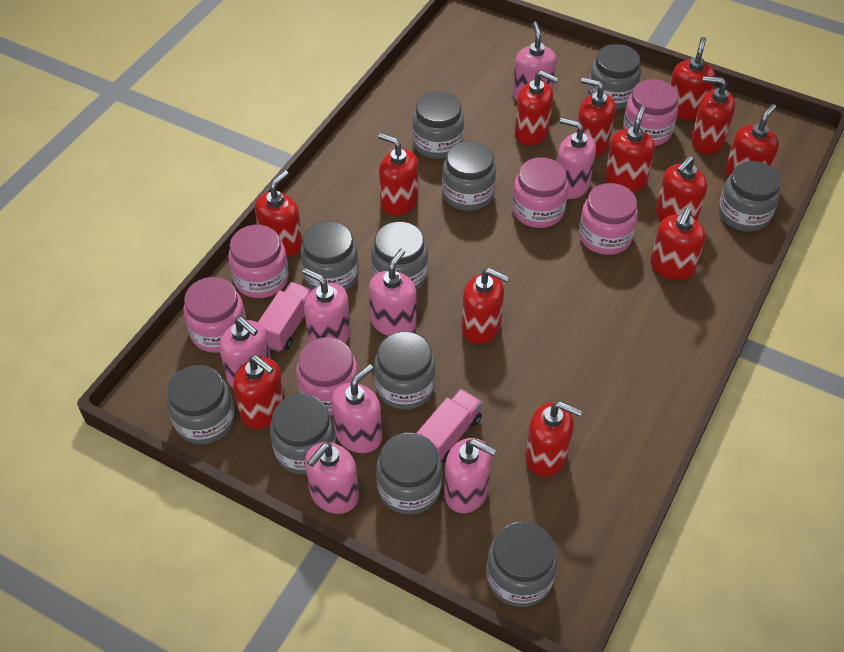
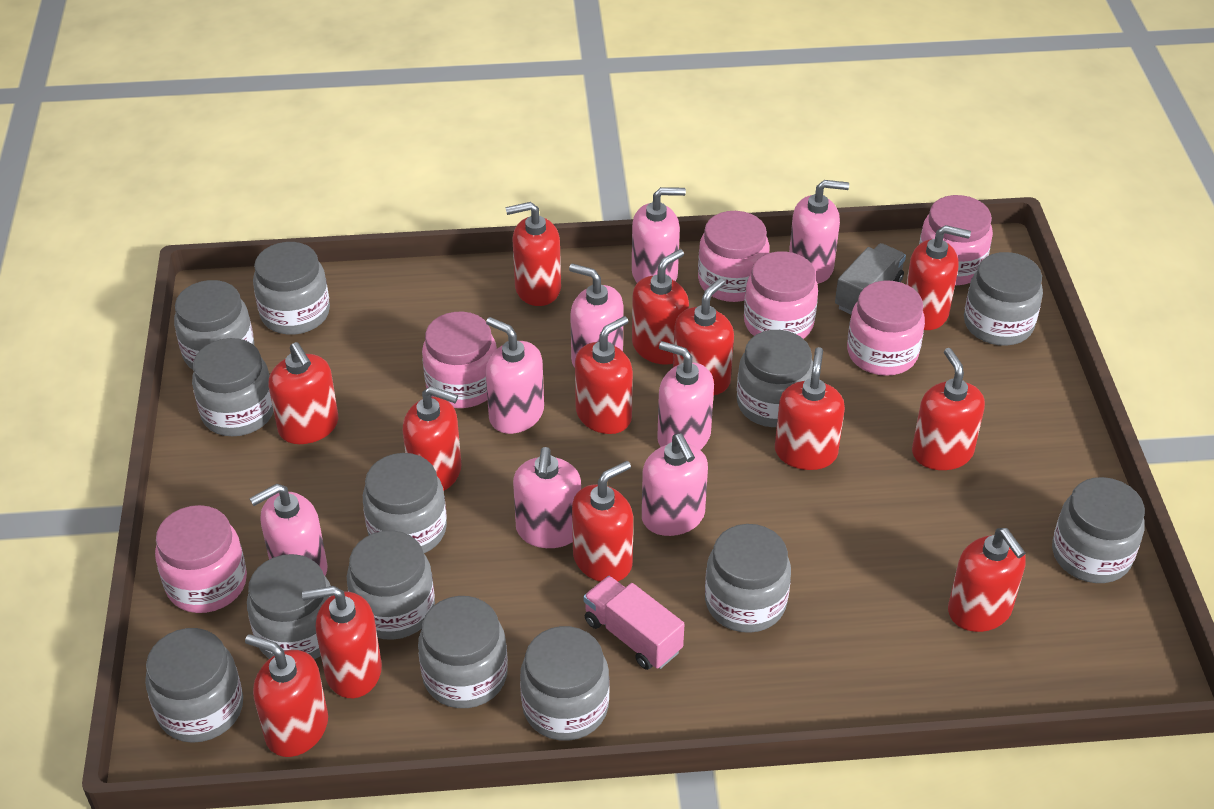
grey jar: 11 -> 13
grey truck: 0 -> 1
pink truck: 2 -> 1

